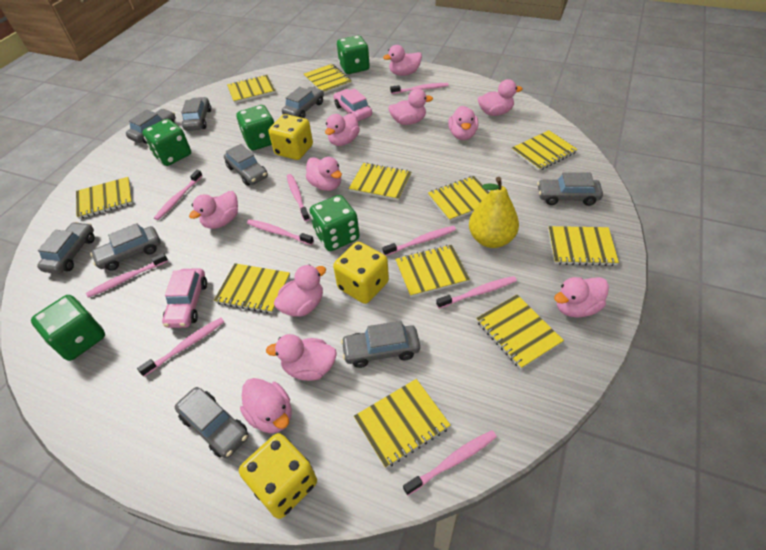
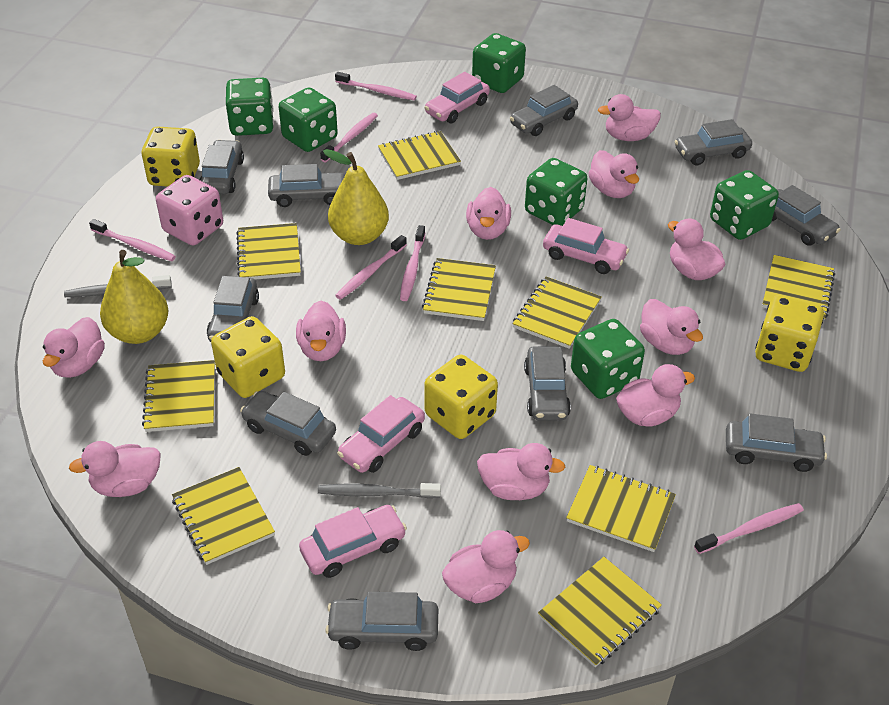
green dice: 5 -> 6
grey car: 9 -> 10
grey toothbrush: 0 -> 2
pink car: 2 -> 4
pink dice: 0 -> 1
pink toothbrush: 9 -> 6
yellow dice: 3 -> 4
yellow notebook: 11 -> 9
yellow pear: 1 -> 2

